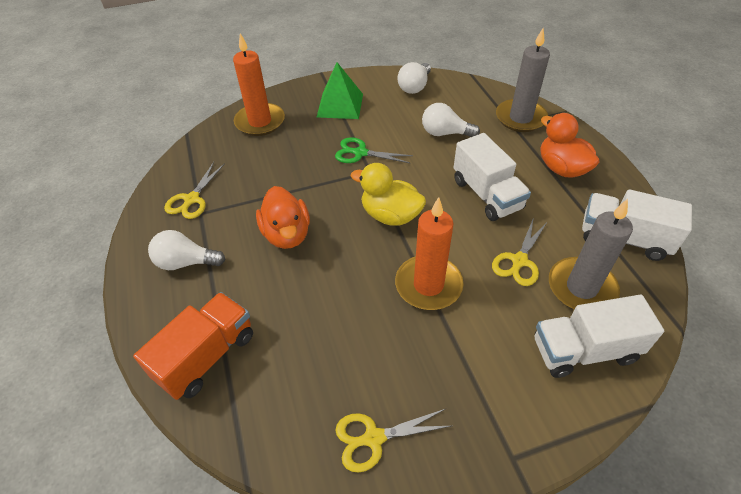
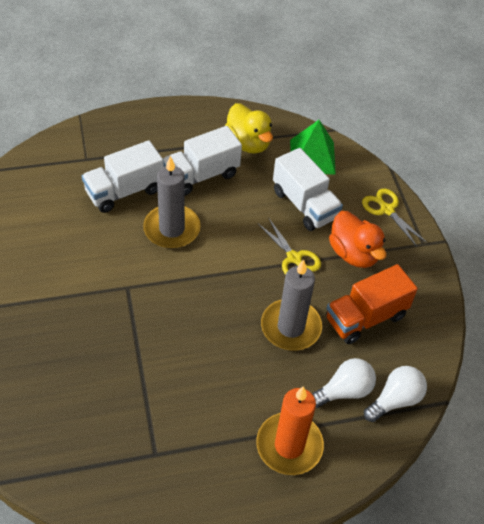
green scissors: 1 -> 0
orange candle: 2 -> 1
orange duck: 2 -> 1
white light bulb: 3 -> 2
yellow scissors: 3 -> 2

